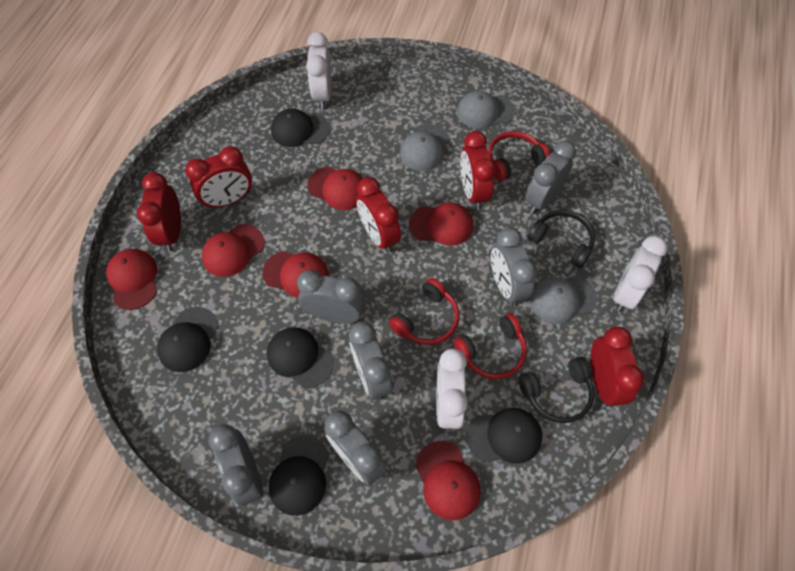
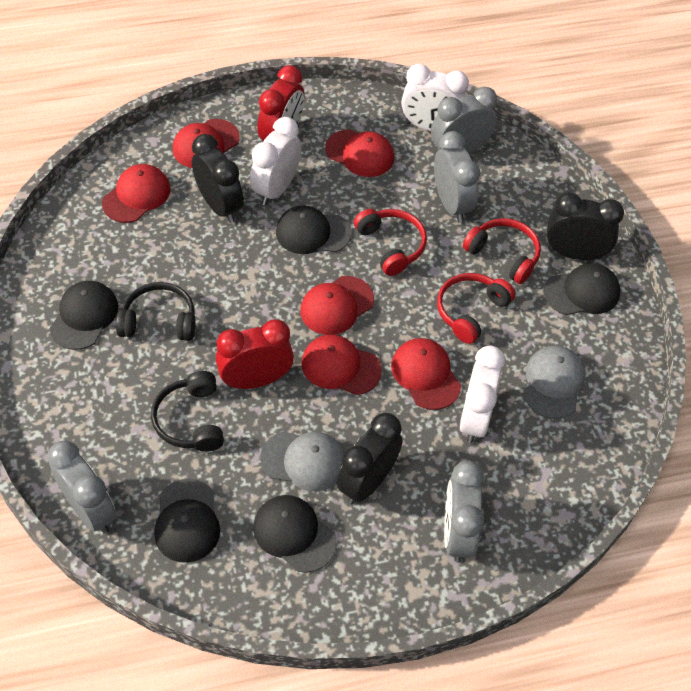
black clock: 0 -> 3
grey cap: 3 -> 2
grey clock: 6 -> 4
red clock: 5 -> 2

